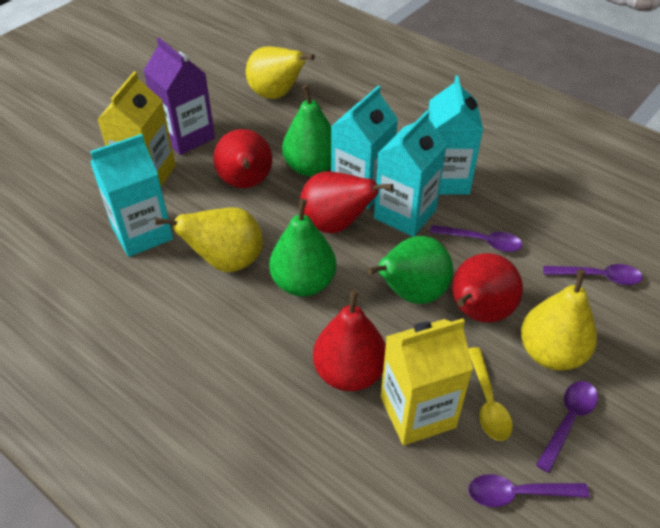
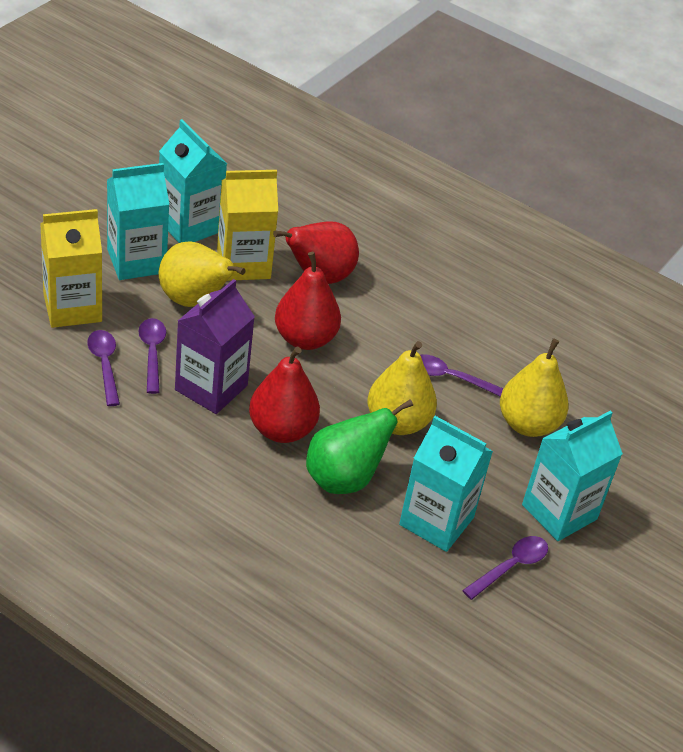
green pear: 3 -> 1
red pear: 4 -> 3
yellow spoon: 1 -> 0

